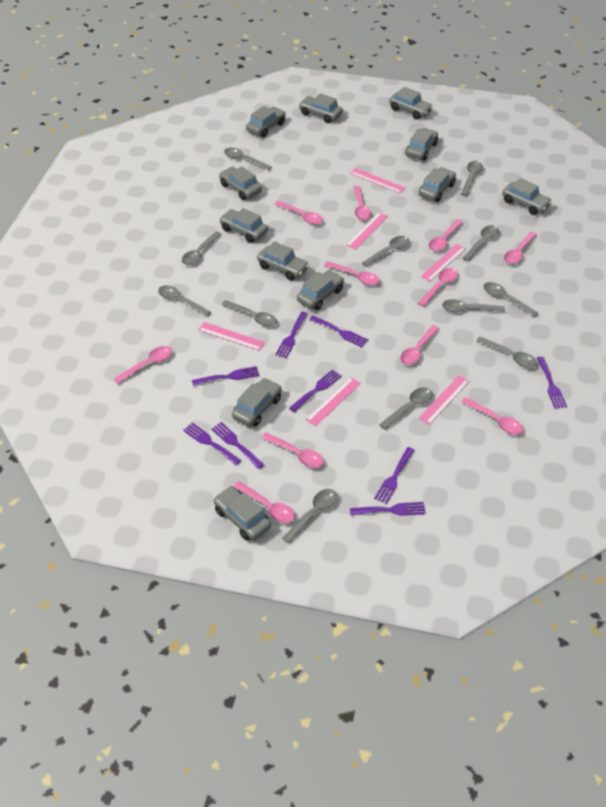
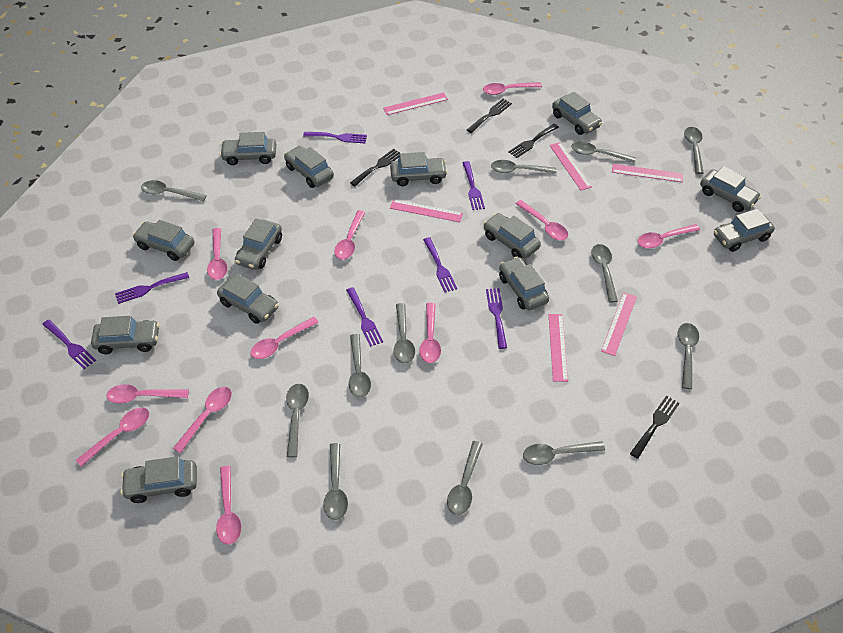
black fork: 0 -> 4
grey car: 12 -> 13
purple fork: 9 -> 7

